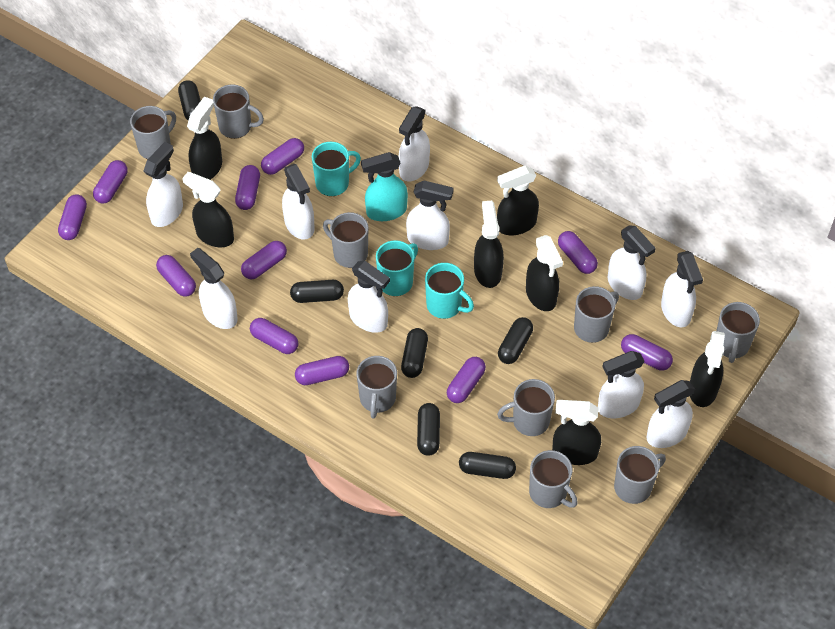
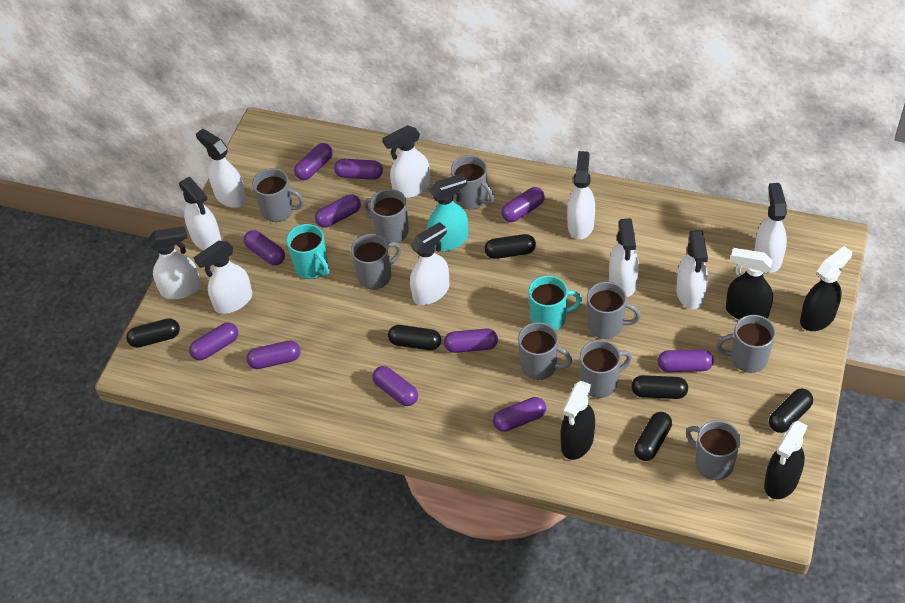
black spray bottle: 7 -> 4
turquoise mug: 3 -> 2

